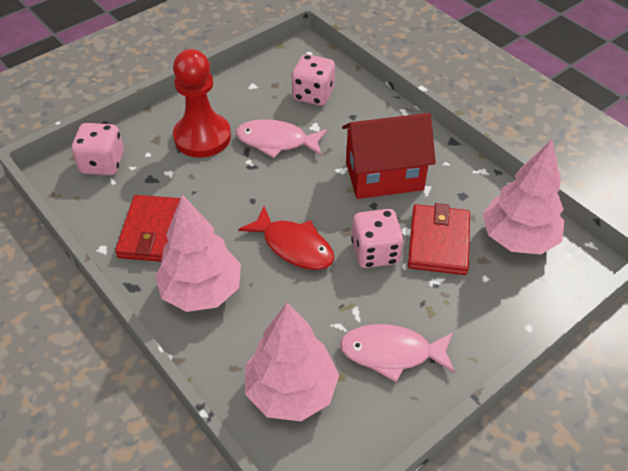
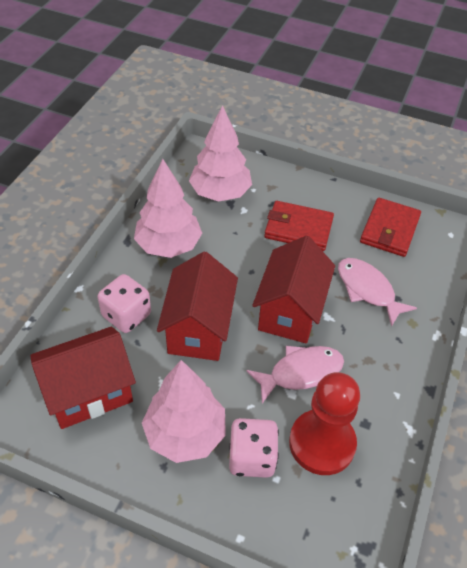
pink dice: 3 -> 2
red fish: 1 -> 0
red house: 1 -> 3

